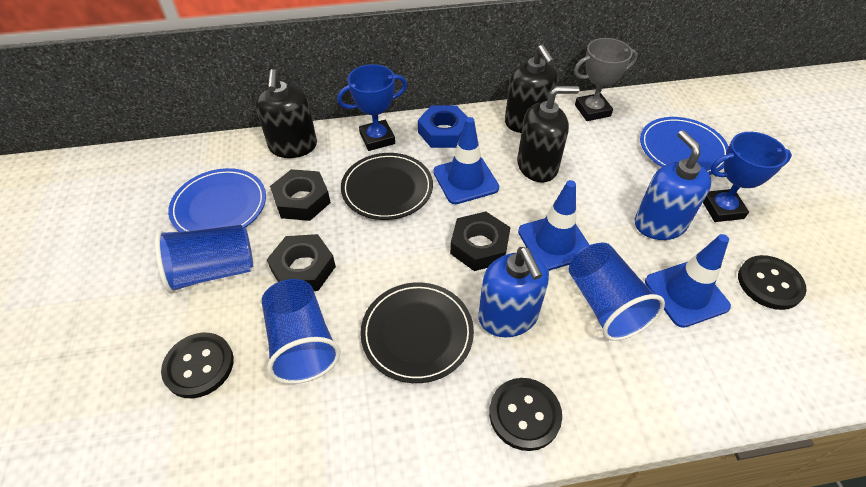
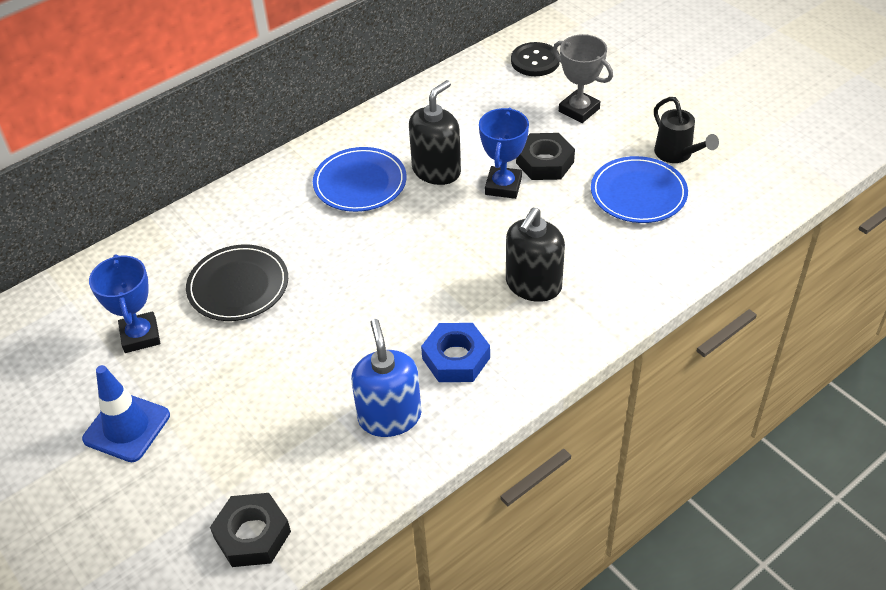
black button: 3 -> 1
black nut: 3 -> 2
black plate: 2 -> 1
black soap dispenser: 3 -> 2
black watering can: 0 -> 1
blue cup: 3 -> 0
blue soap dispenser: 2 -> 1
blue traffic cone: 3 -> 1

